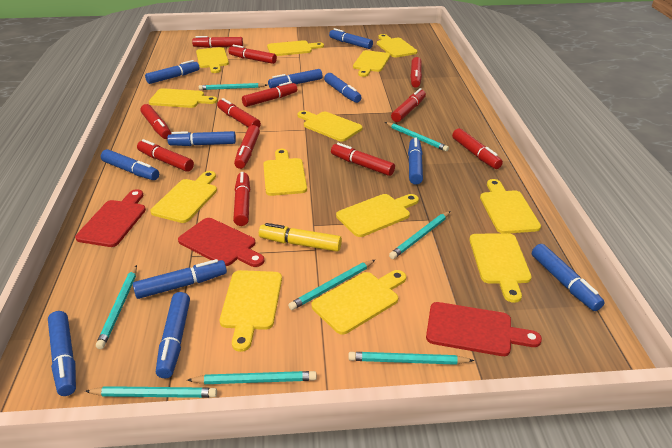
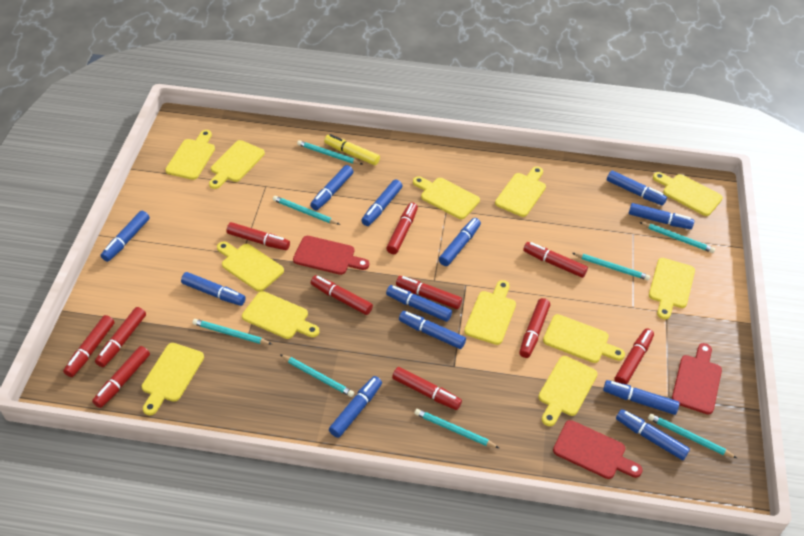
blue marker: 11 -> 12
red marker: 12 -> 11
yellow cutting board: 13 -> 12

